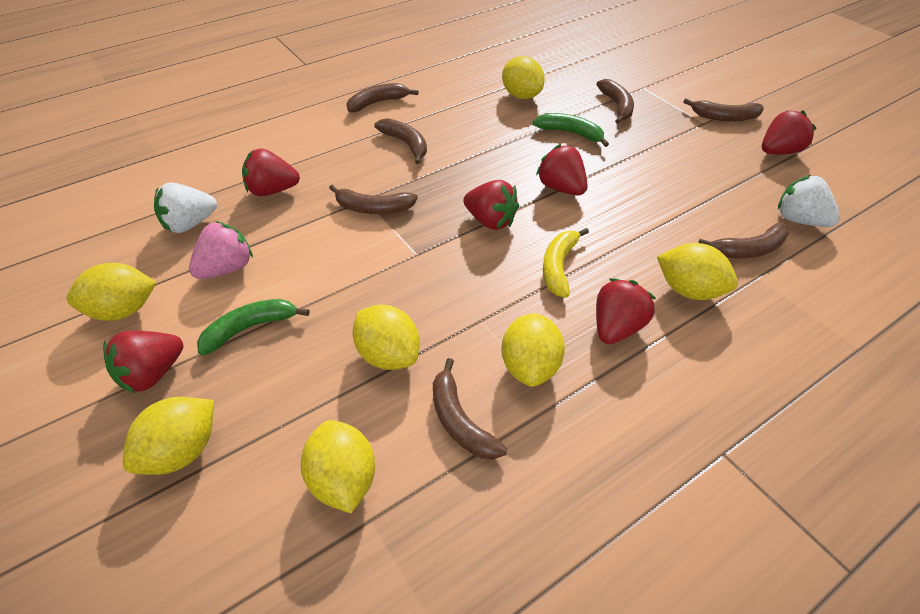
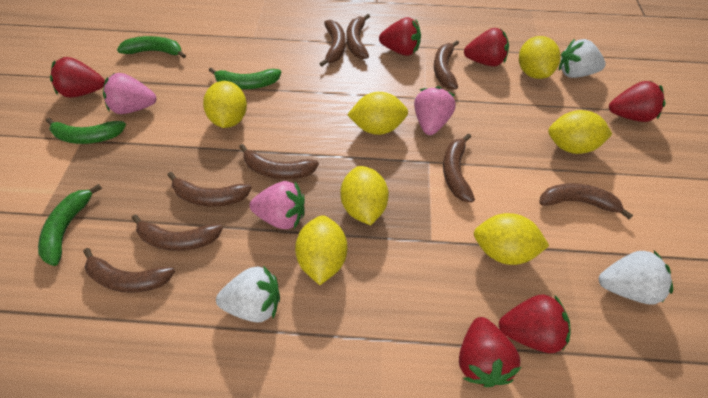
brown banana: 7 -> 9
green banana: 2 -> 4
pink strawberry: 1 -> 3
white strawberry: 2 -> 3
yellow banana: 1 -> 0

